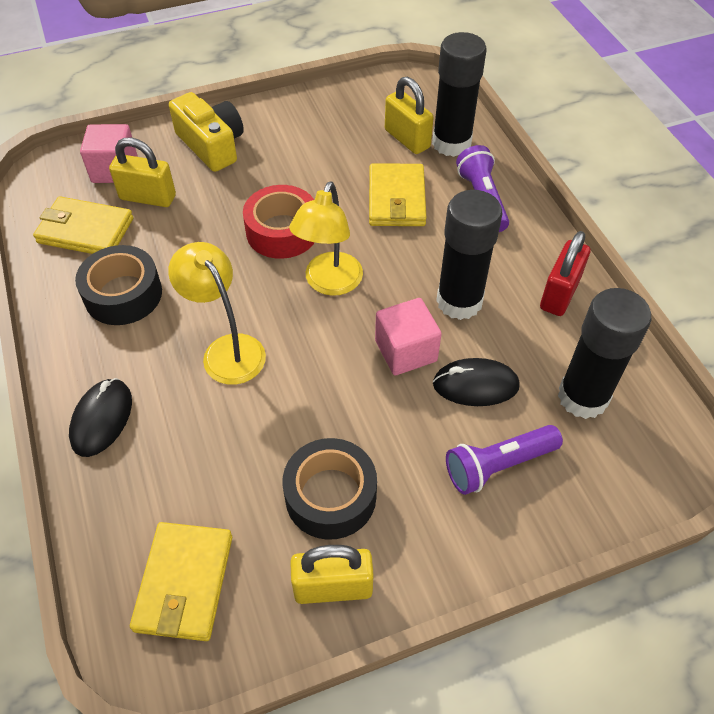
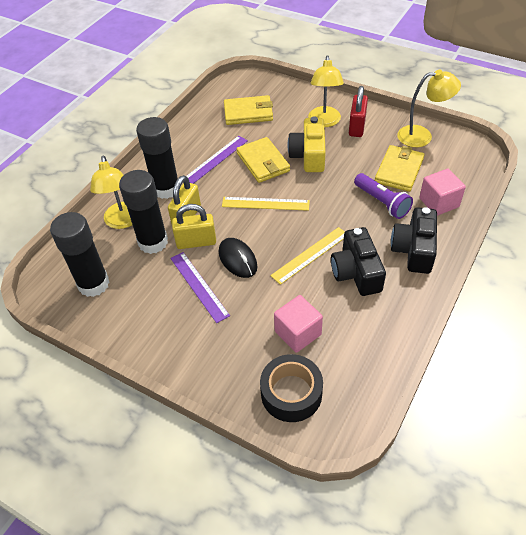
black camera: 0 -> 2
black mouse: 2 -> 1
black tape: 2 -> 1
purple flashlight: 2 -> 1
purple ruler: 0 -> 2
red tape: 1 -> 0
yellow lamp: 2 -> 3
yellow padlock: 3 -> 2
yellow ruler: 0 -> 2

